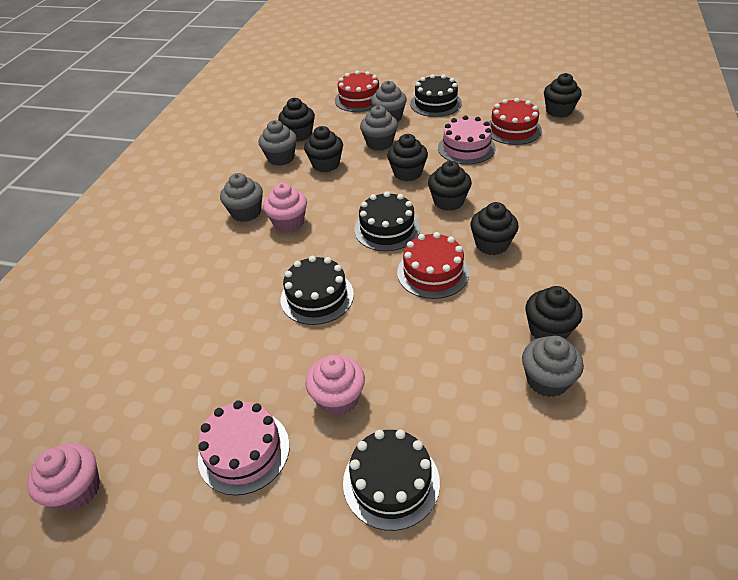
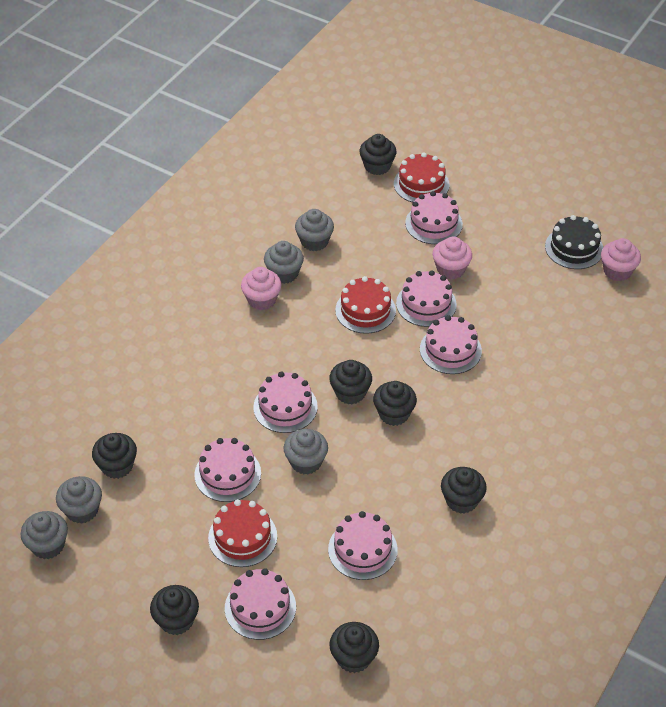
black cake: 4 -> 1
pink cake: 2 -> 7

